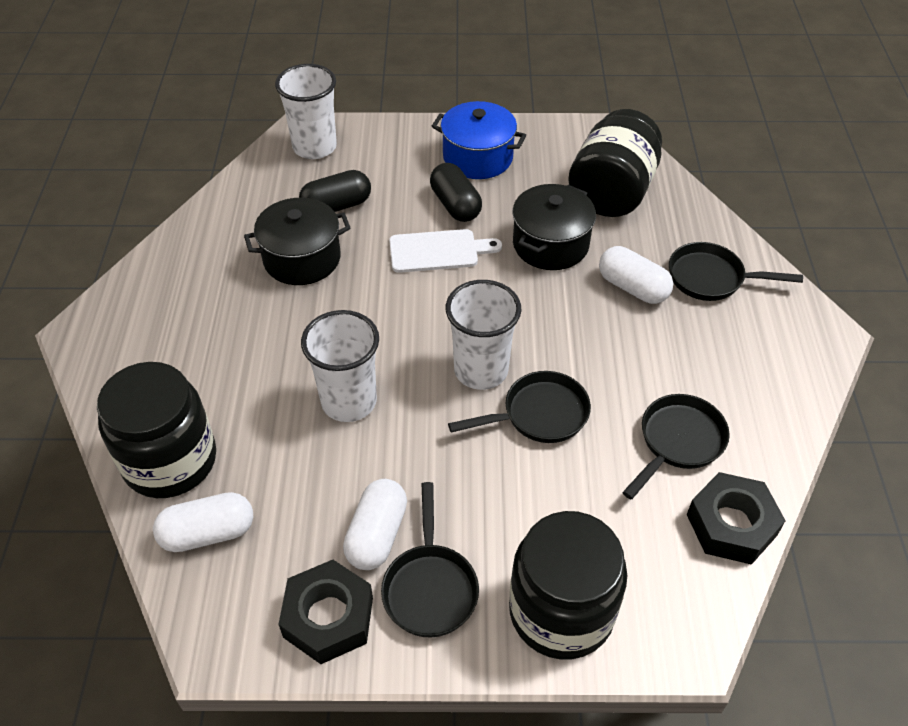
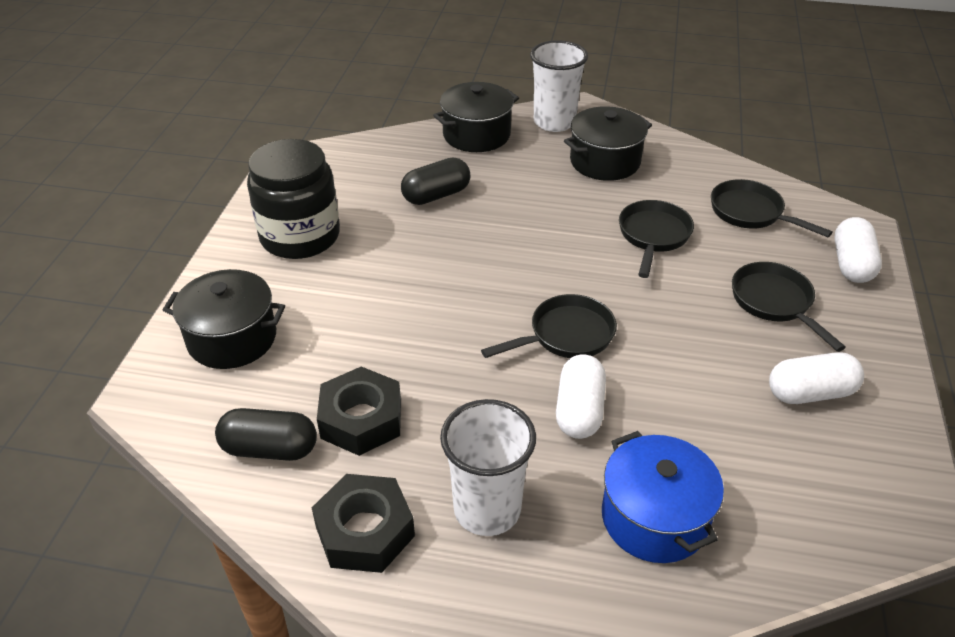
black jar: 3 -> 1
black pot: 2 -> 3
white cup: 3 -> 2
white cutting board: 1 -> 0

